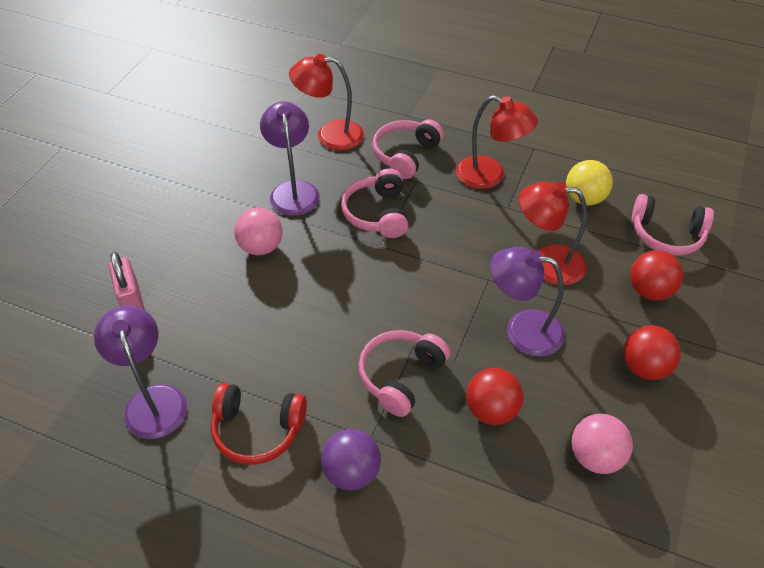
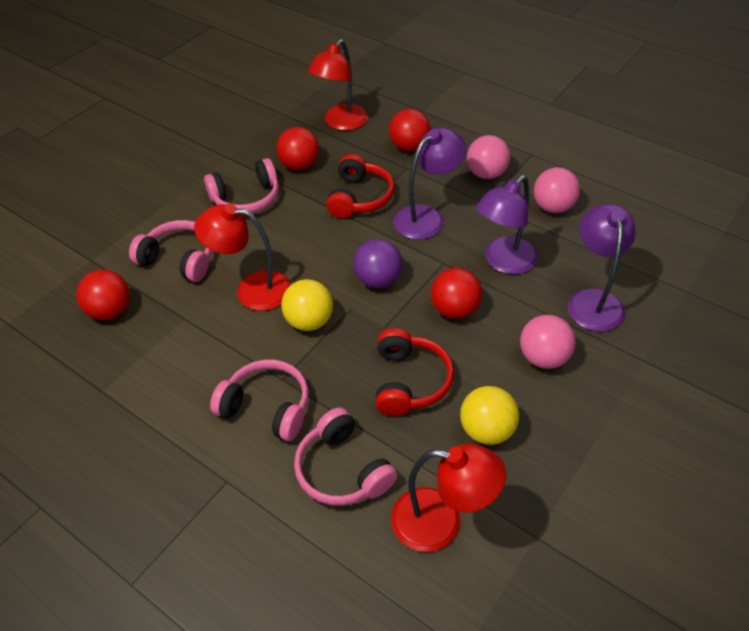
pink ball: 2 -> 3
pink padlock: 1 -> 0
red ball: 3 -> 4
red headphones: 1 -> 2
yellow ball: 1 -> 2

